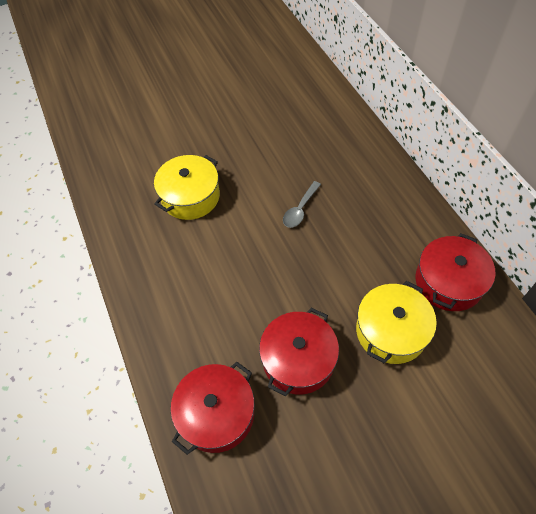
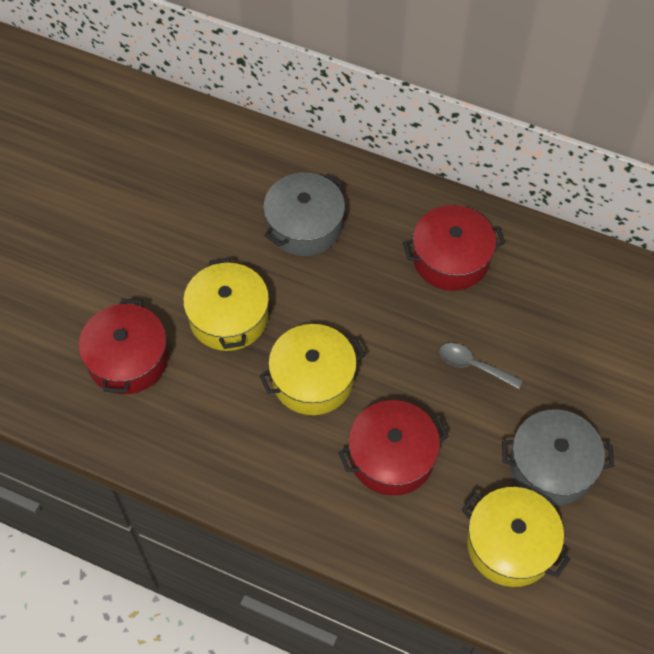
grey pot: 0 -> 2
yellow pot: 2 -> 3

